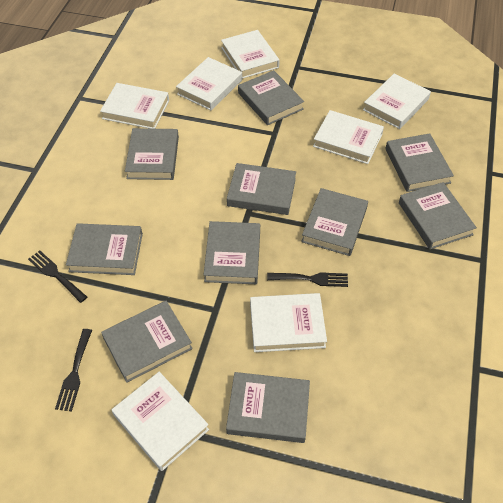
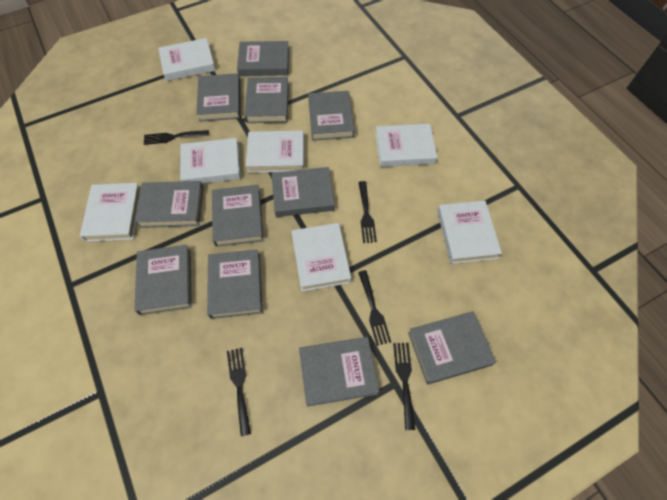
black fork: 3 -> 5
grey book: 10 -> 11

